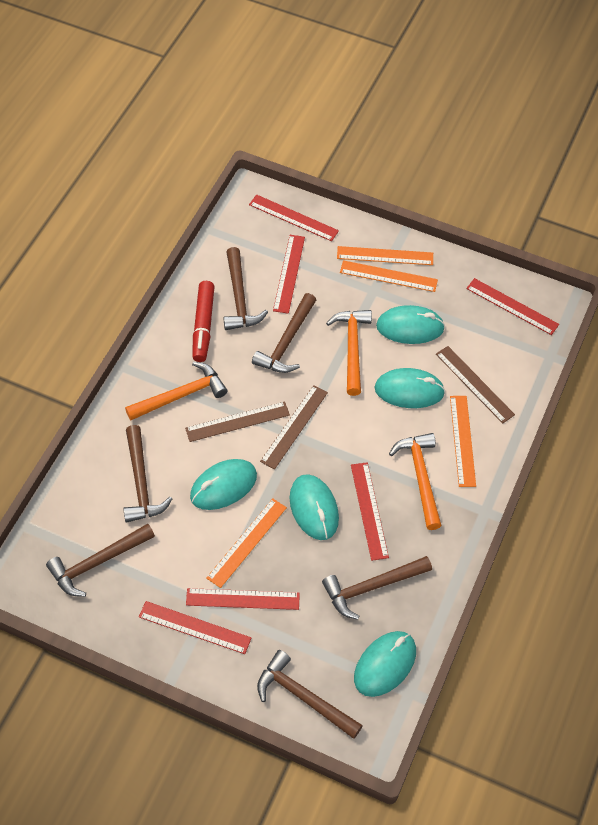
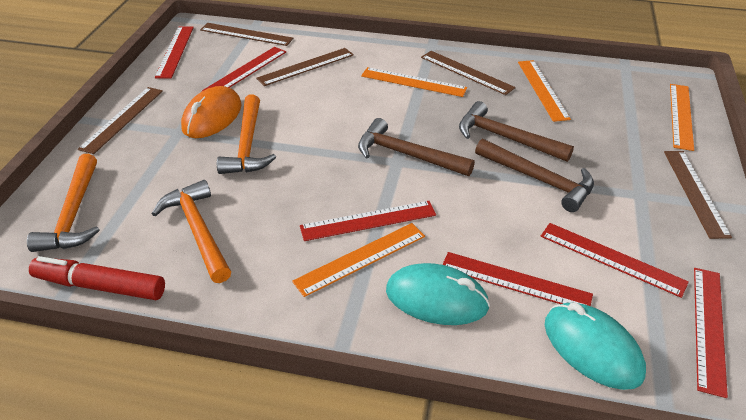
brown hammer: 6 -> 3
brown ruler: 3 -> 5
orange mouse: 0 -> 1
turquoise mouse: 5 -> 2

